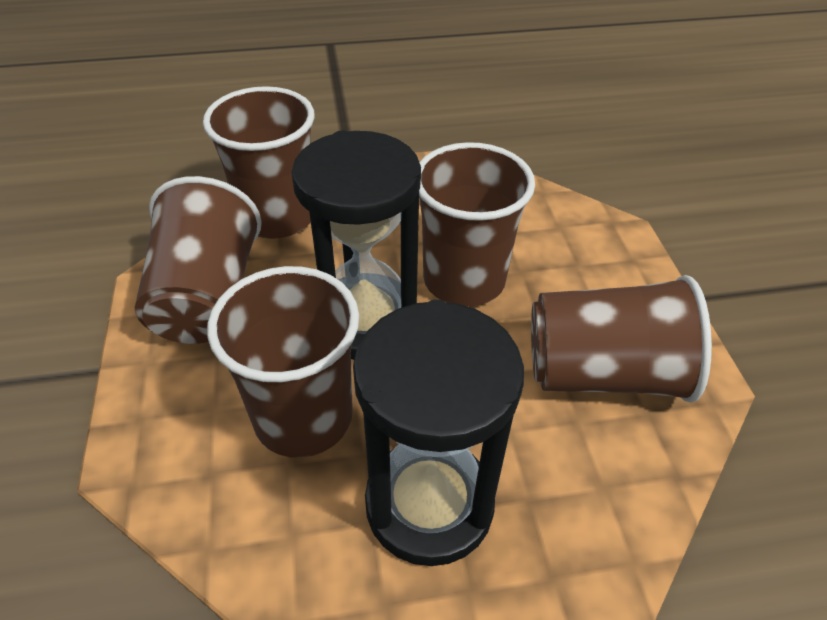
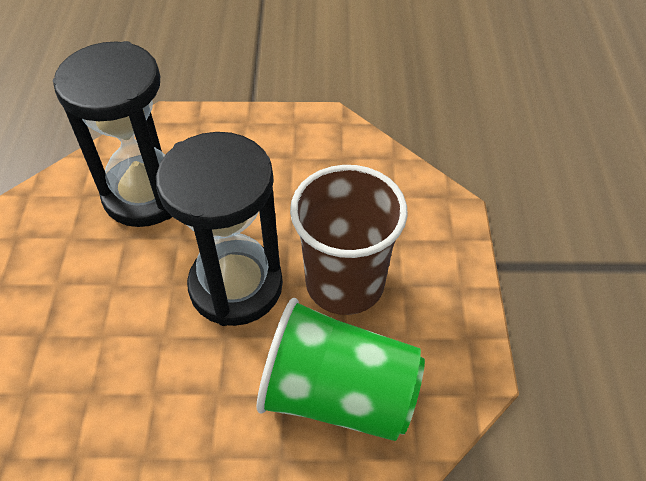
brown cup: 5 -> 1
green cup: 0 -> 1

